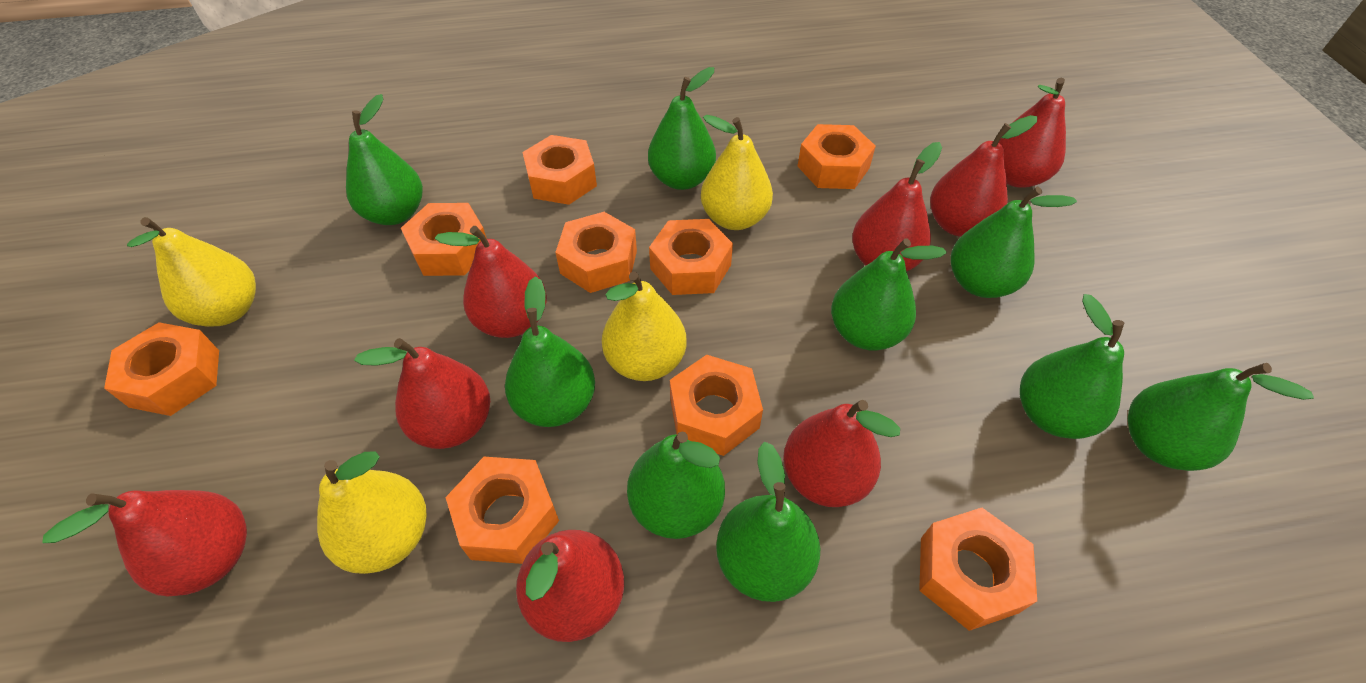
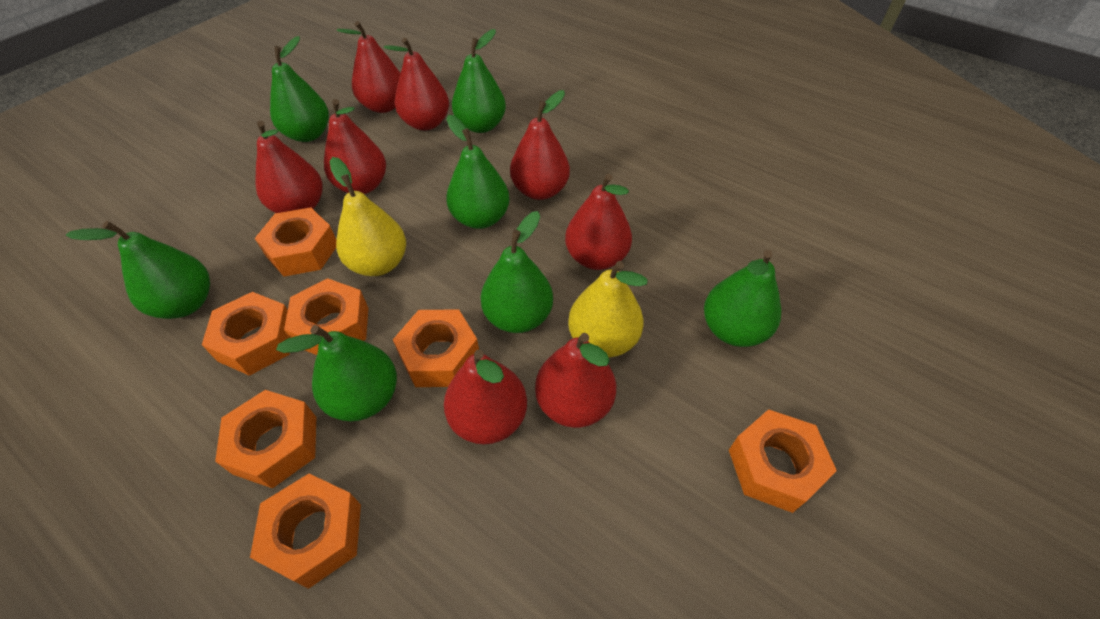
green pear: 9 -> 7
orange nut: 9 -> 7
yellow pear: 4 -> 2

